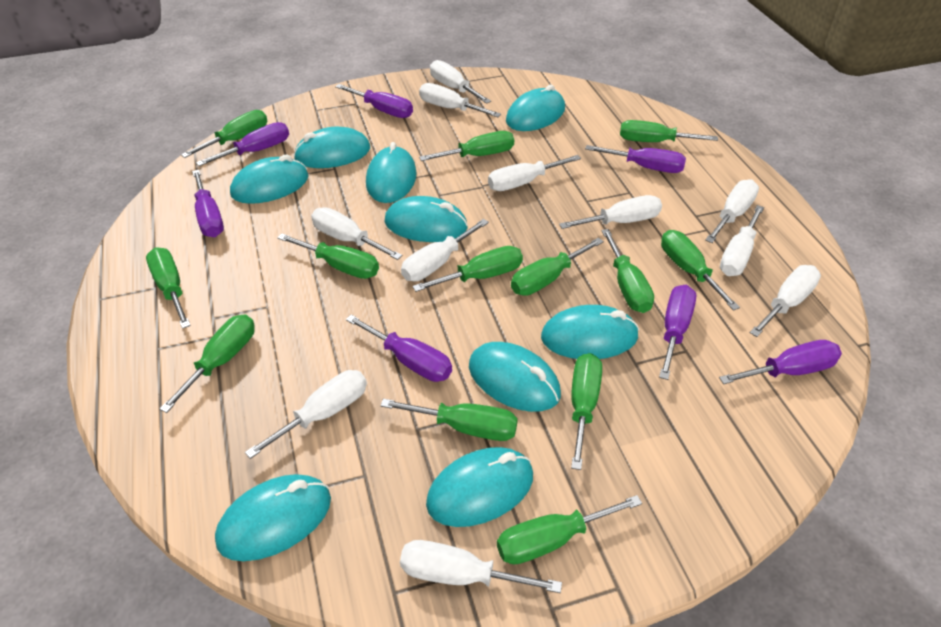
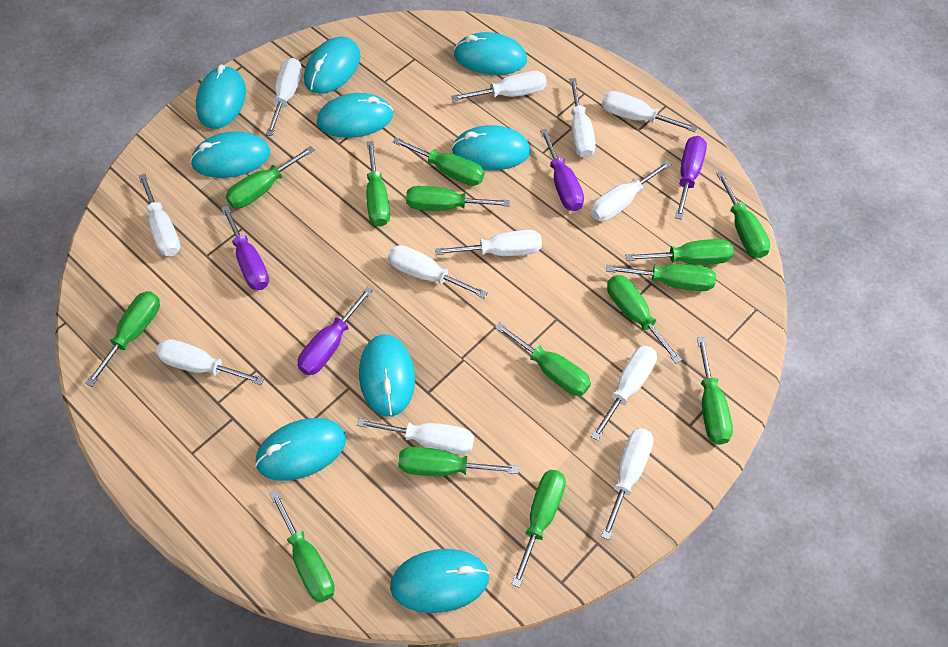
green screwdriver: 13 -> 14
purple screwdriver: 7 -> 4
white screwdriver: 11 -> 12

